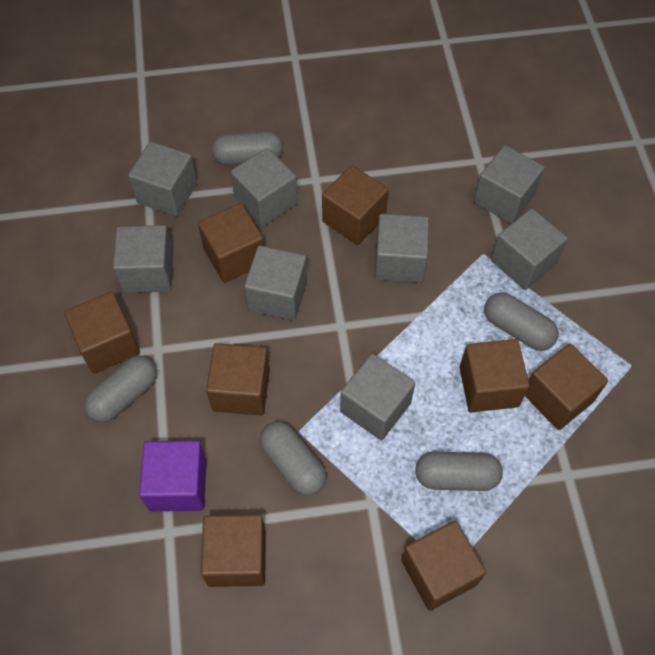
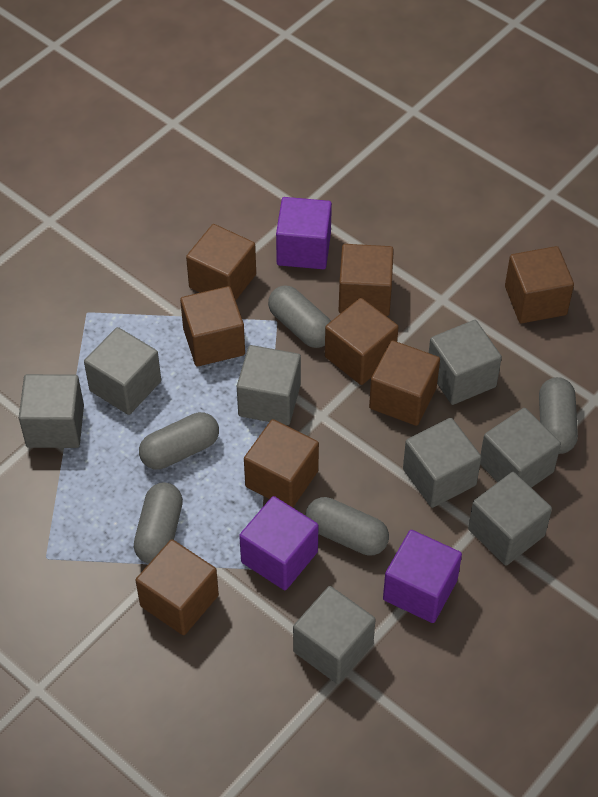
purple cube: 1 -> 3

